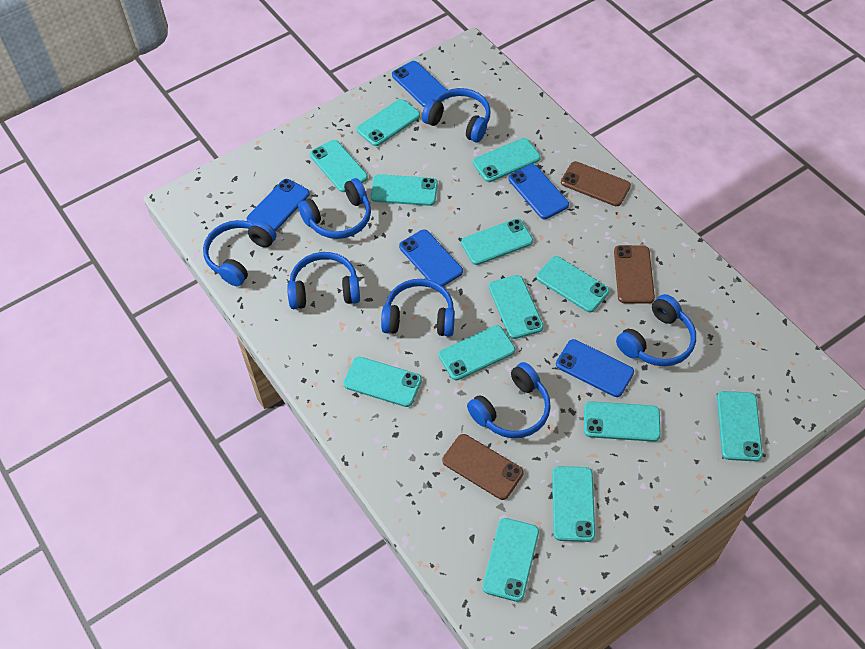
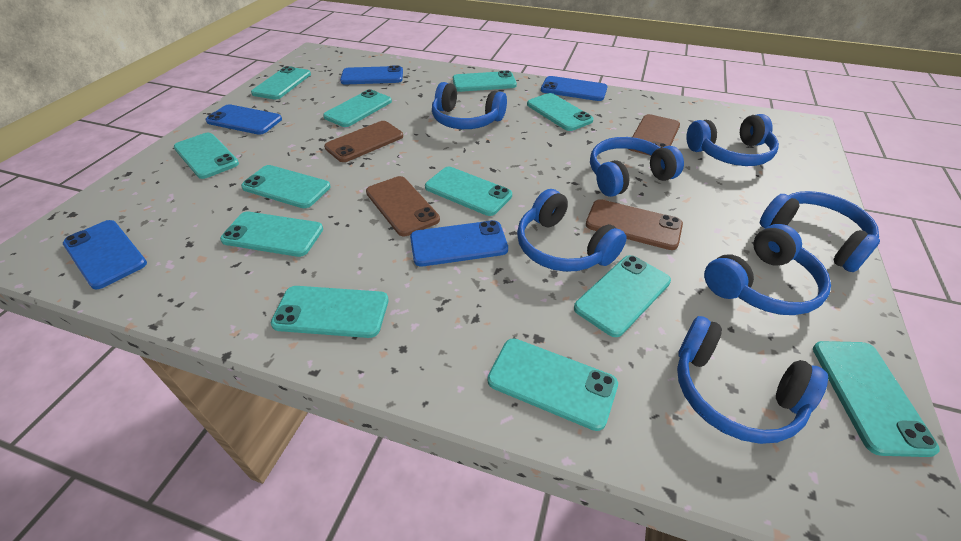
brown phone: 3 -> 4
turquoise phone: 13 -> 12

